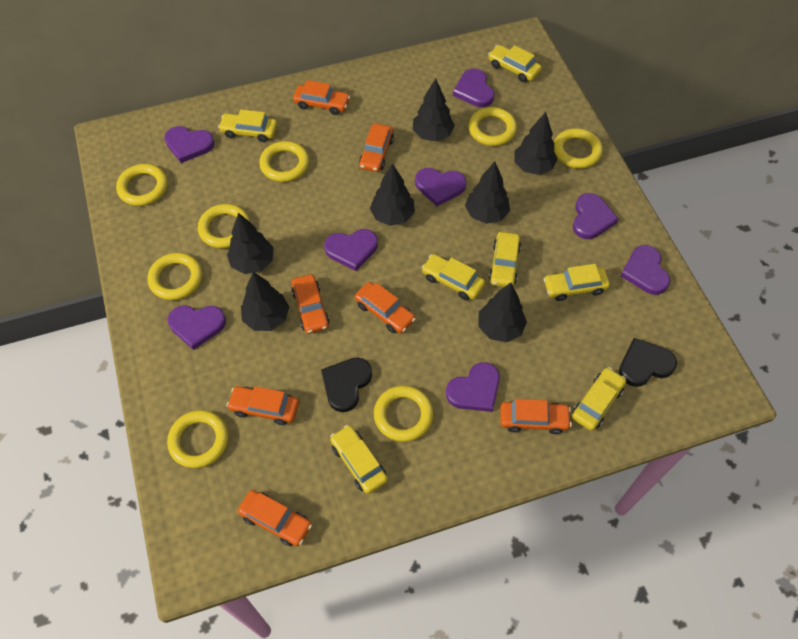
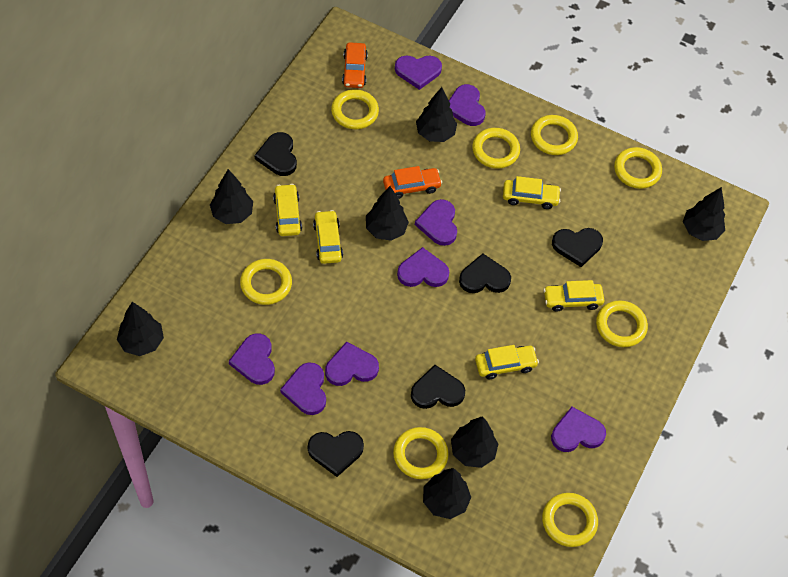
black heart: 2 -> 5
orange car: 7 -> 2
yellow car: 7 -> 5

